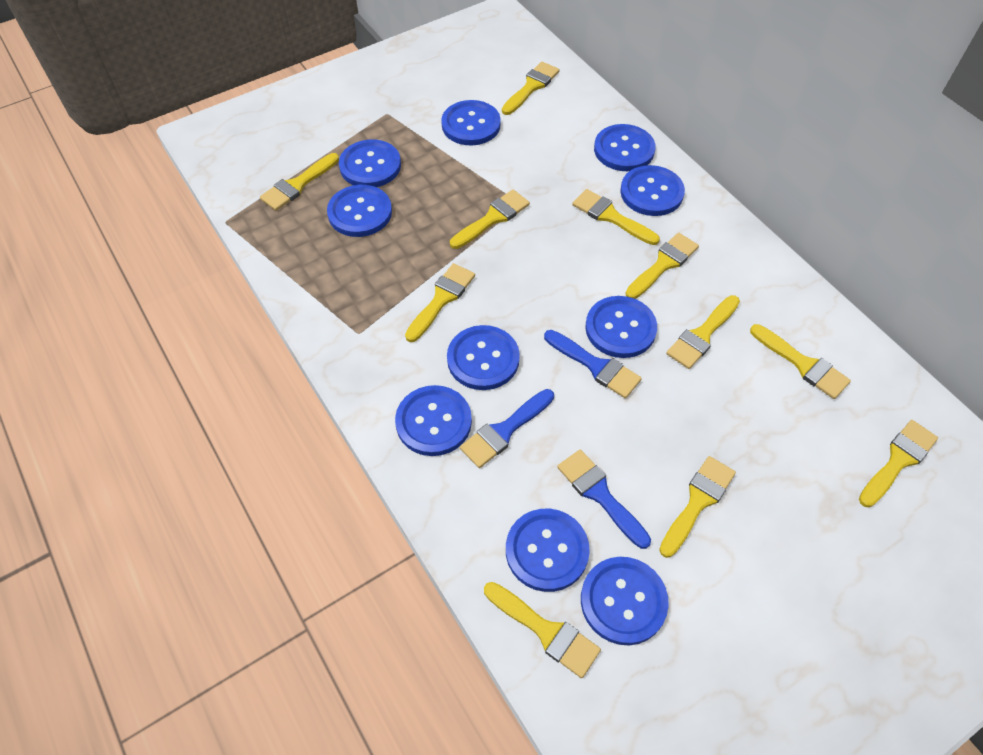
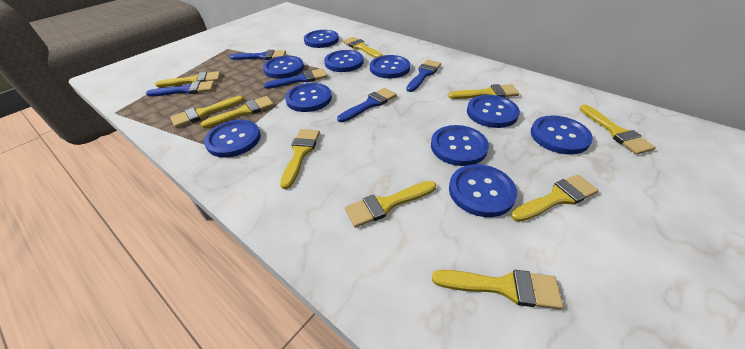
blue brush: 3 -> 5
yellow brush: 11 -> 10

